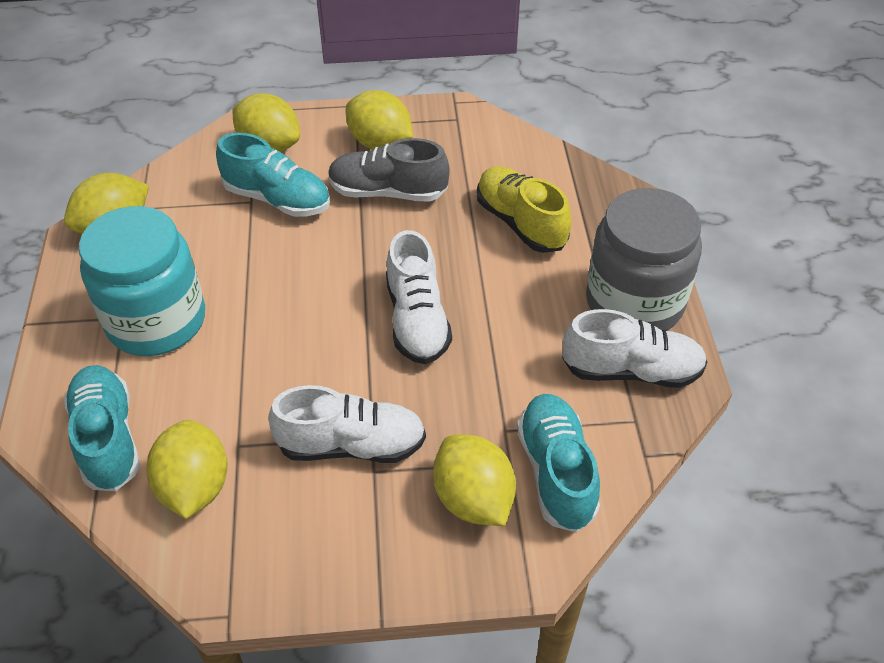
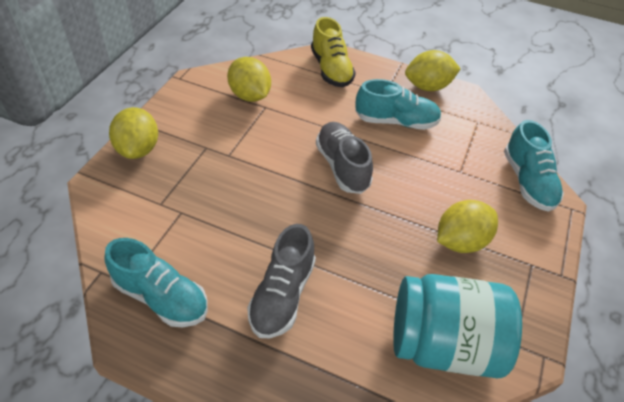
grey jar: 1 -> 0
grey shoe: 1 -> 2
white shoe: 3 -> 0
yellow lemon: 5 -> 4

